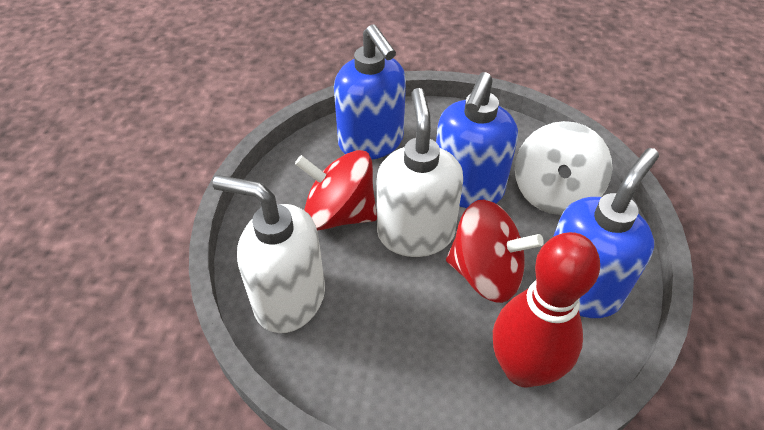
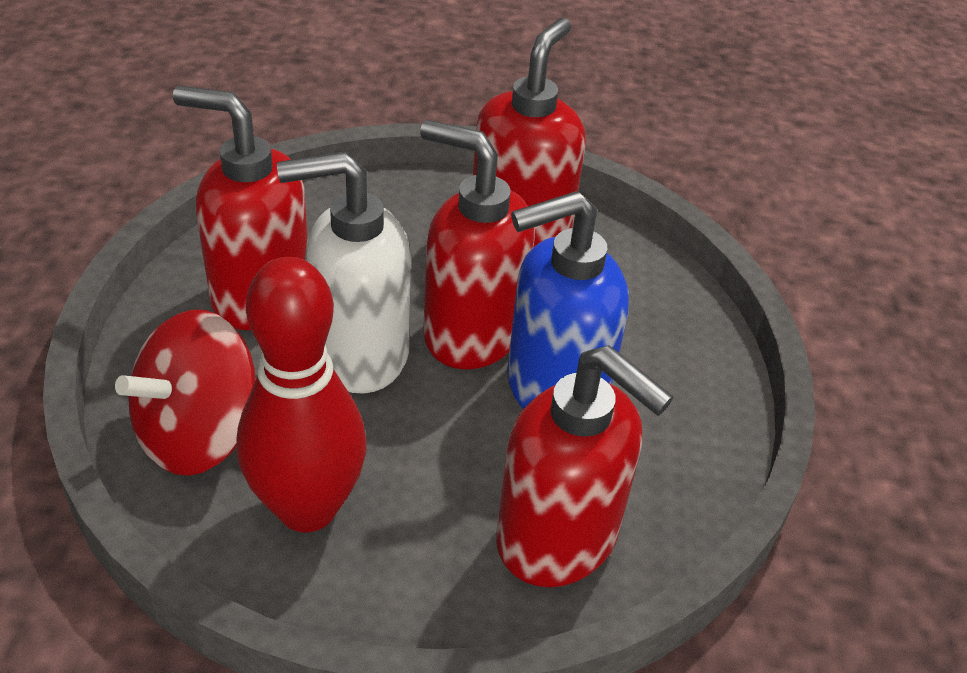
blue soap dispenser: 3 -> 1
red soap dispenser: 0 -> 4
red spinning top: 2 -> 1
white soap dispenser: 2 -> 1
white spinning top: 1 -> 0

